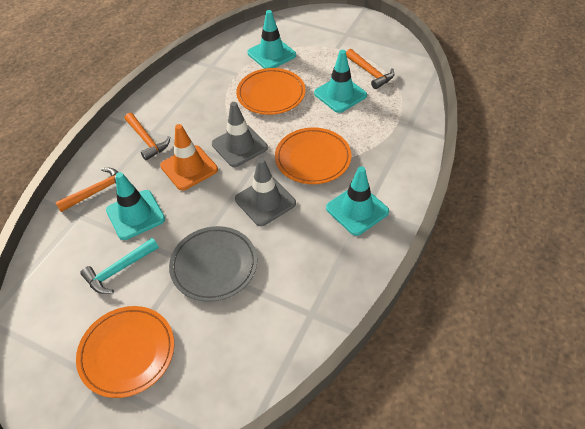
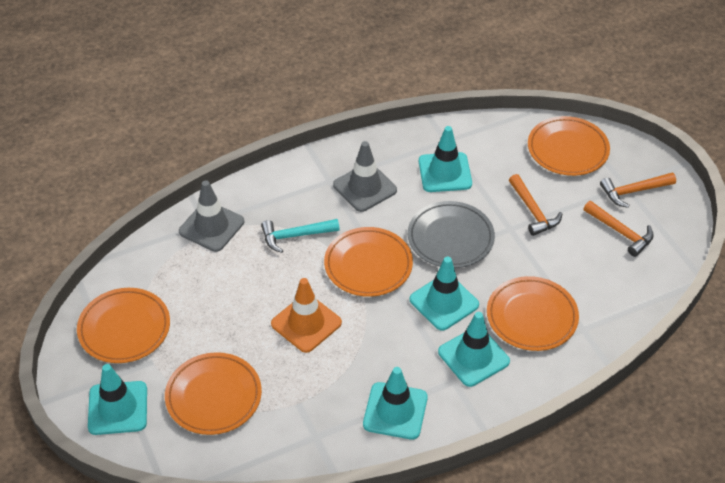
orange plate: 3 -> 5
turquoise traffic cone: 4 -> 5

